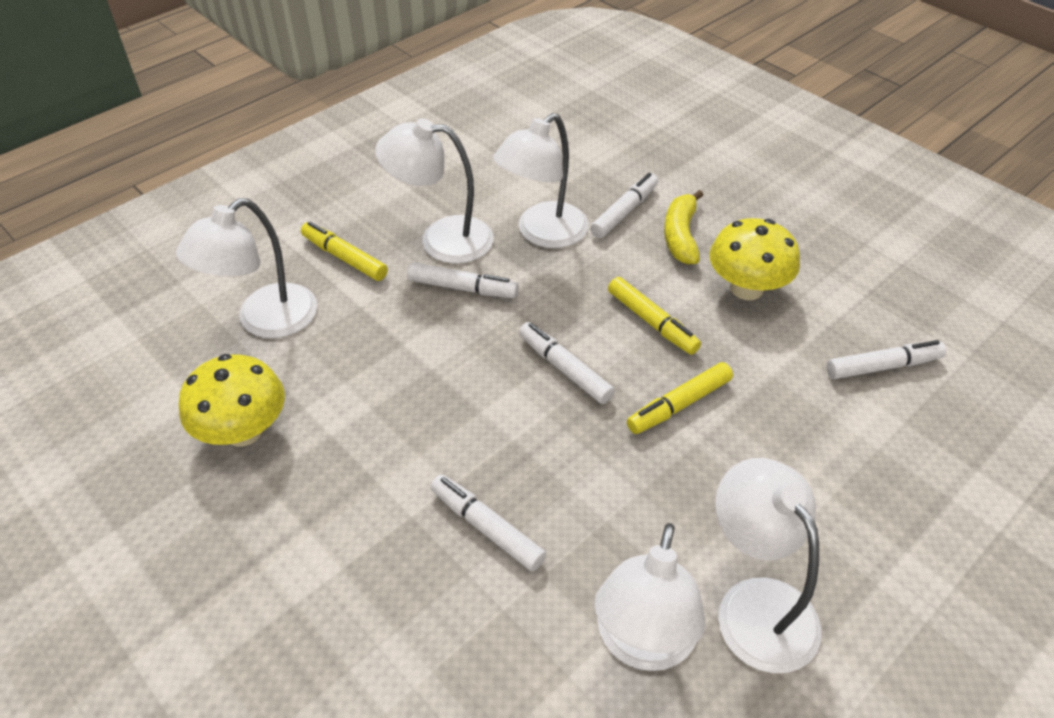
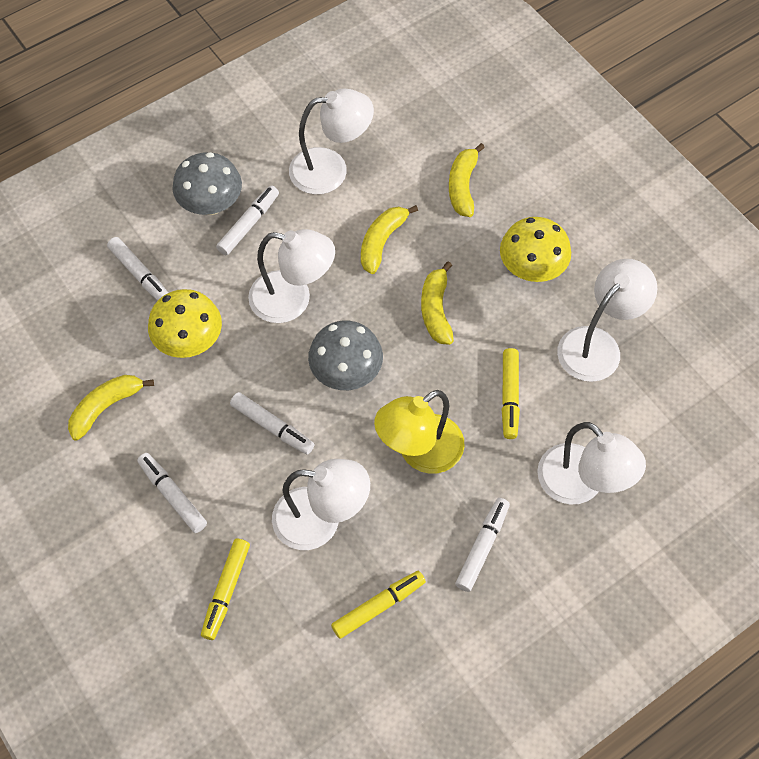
grey mushroom: 0 -> 2
yellow banana: 1 -> 4
yellow lamp: 0 -> 1

